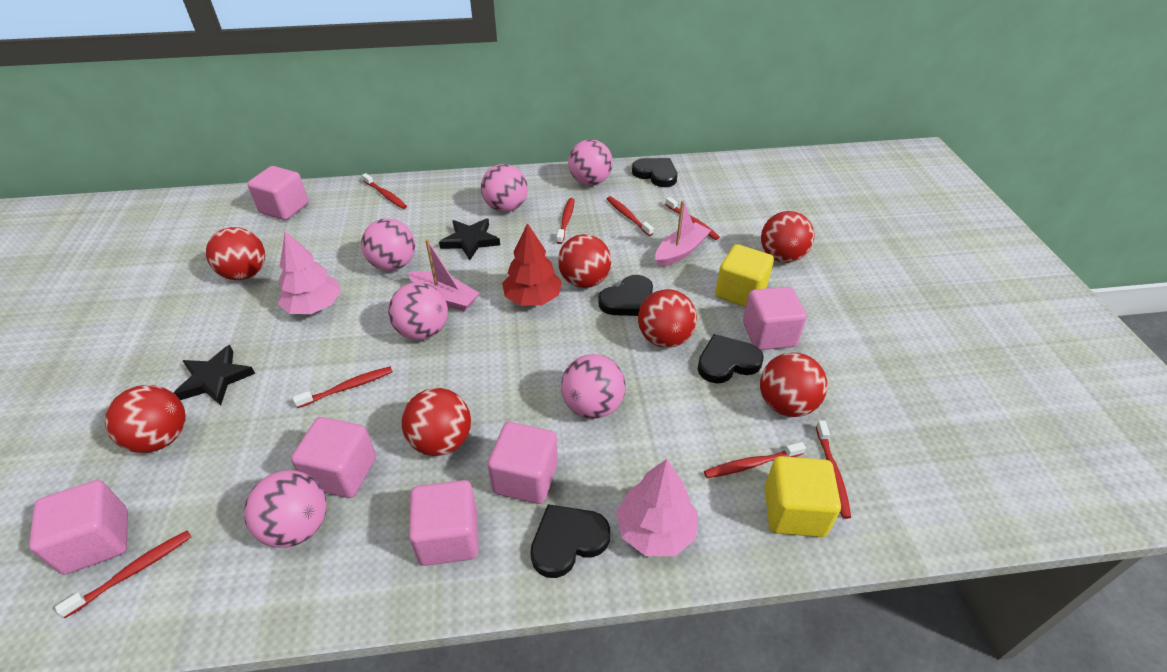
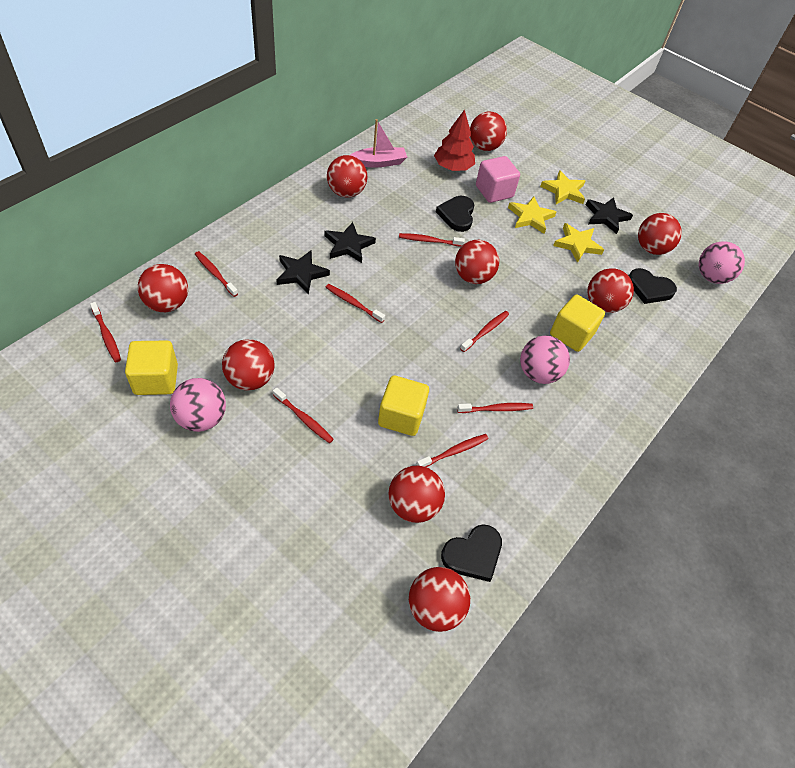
black heart: 4 -> 3
black star: 2 -> 3
pink ball: 6 -> 3
pink boat: 2 -> 1
pink cube: 6 -> 1
pink tree: 2 -> 0
red ball: 7 -> 9
yellow cube: 2 -> 3
yellow star: 0 -> 3

